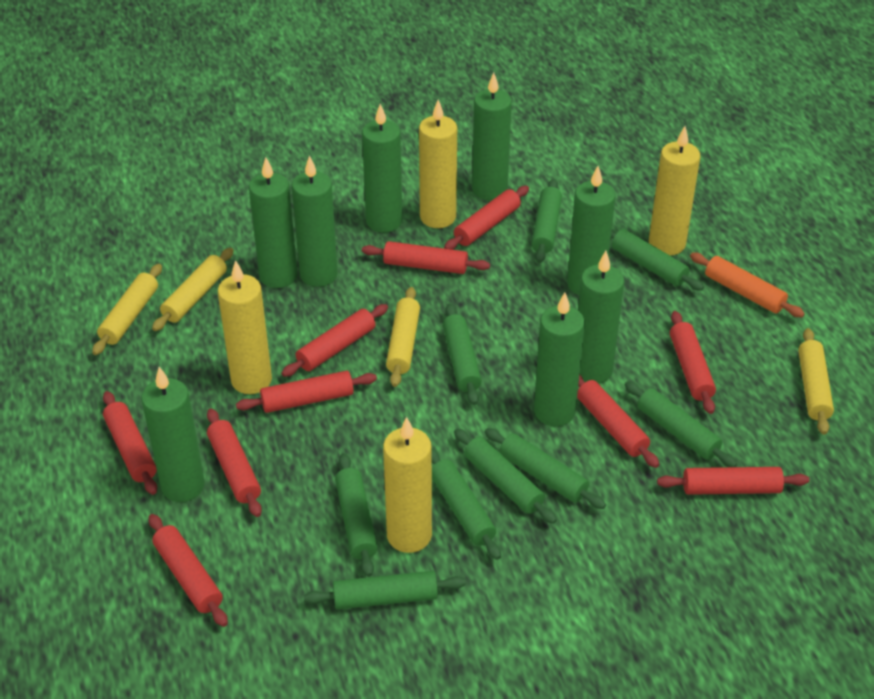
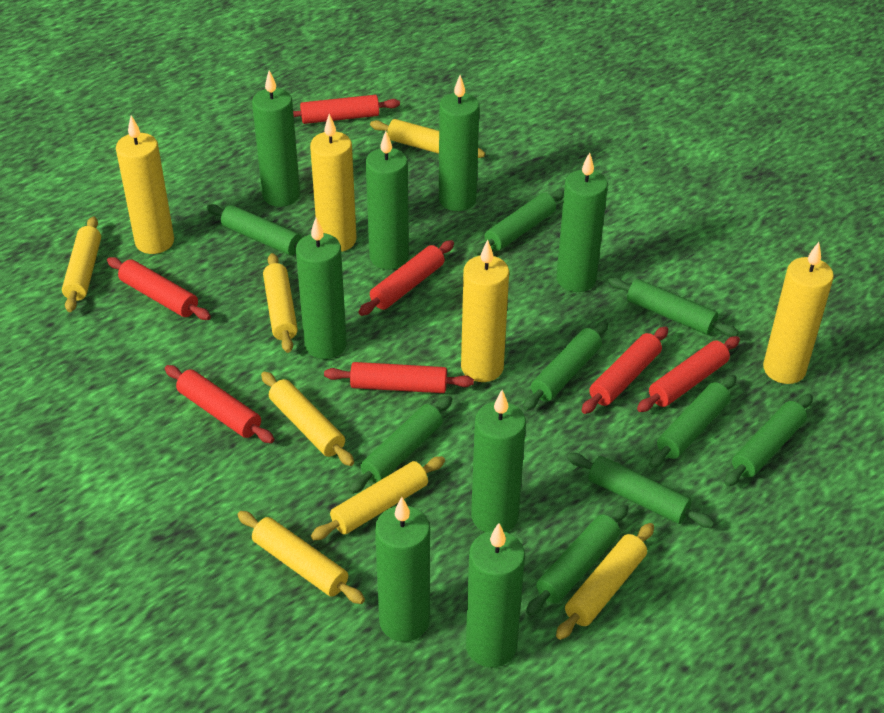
orange rolling pin: 1 -> 0
red rolling pin: 10 -> 7
yellow rolling pin: 4 -> 7

